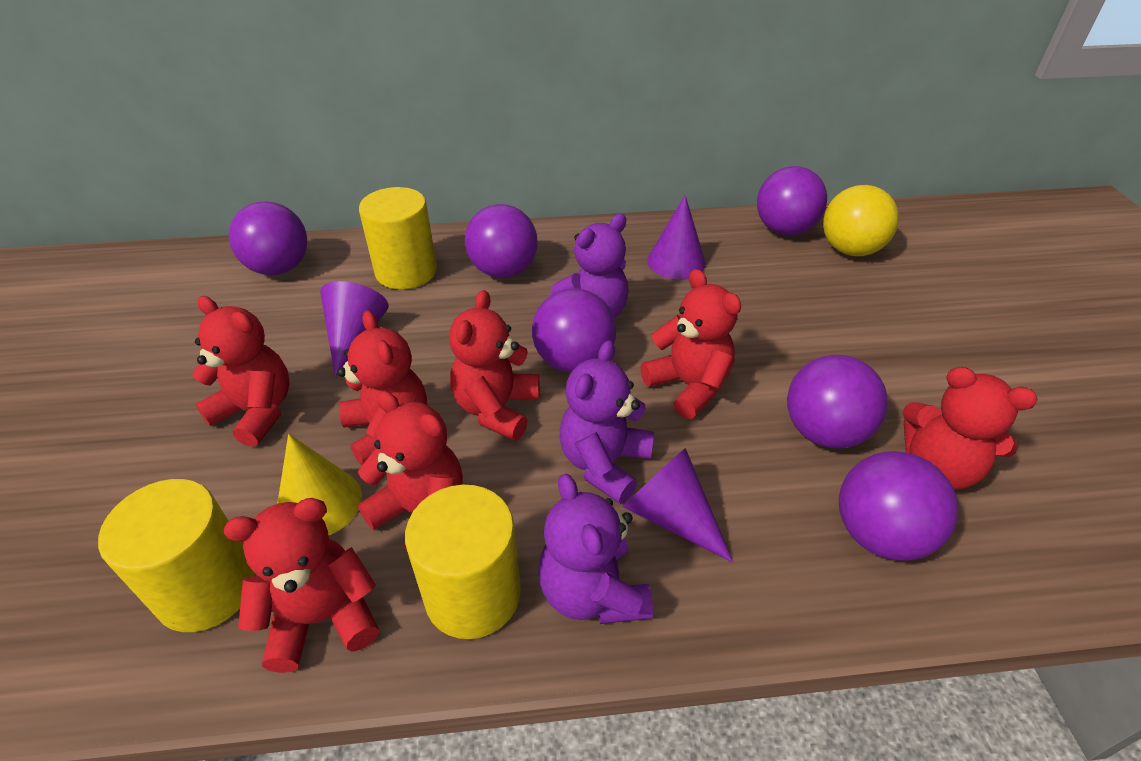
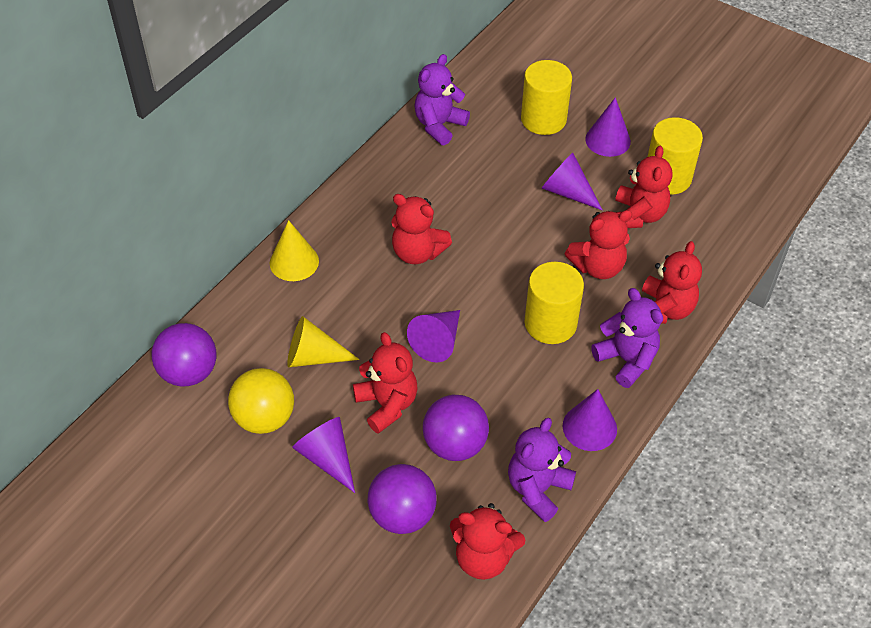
purple ball: 6 -> 3
purple cone: 3 -> 5
red teddy bear: 7 -> 6
yellow cone: 1 -> 2

